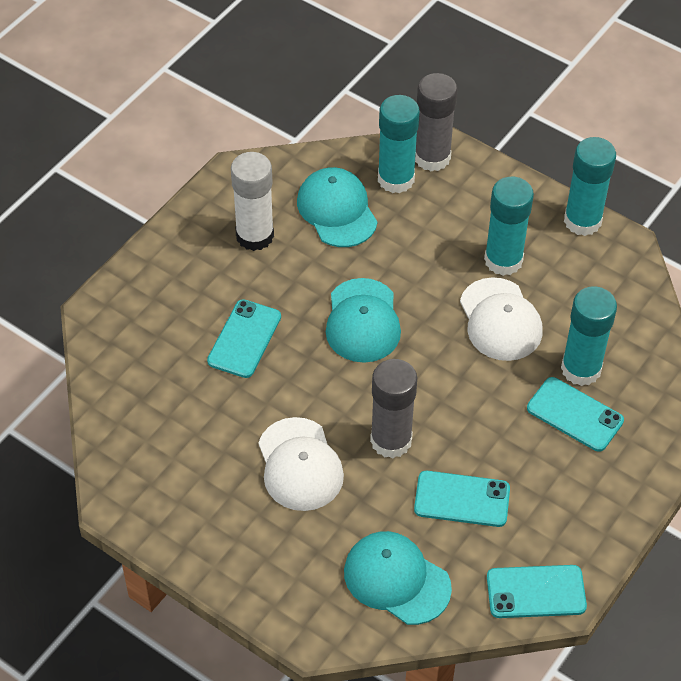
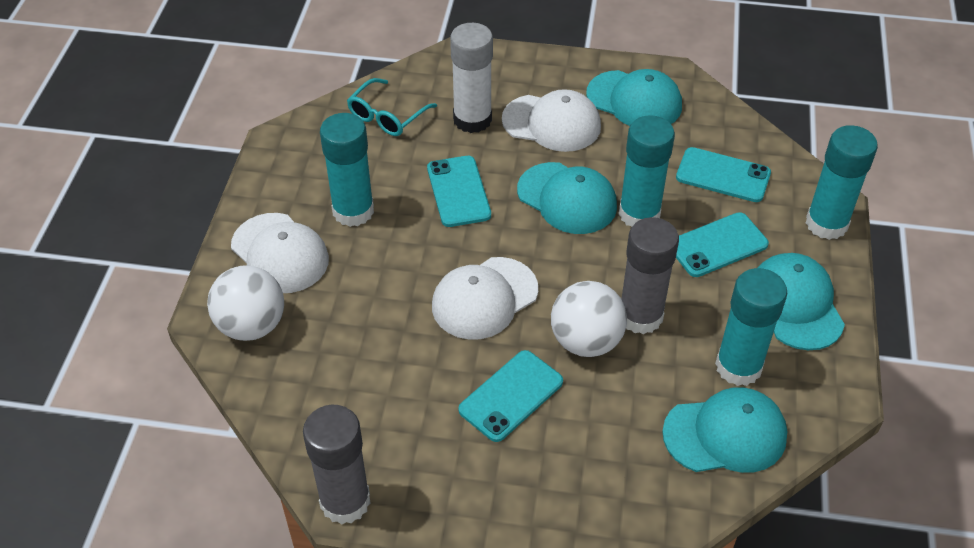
turquoise cap: 3 -> 4
turquoise glasses: 0 -> 1
white ball: 0 -> 2
white cap: 2 -> 3

